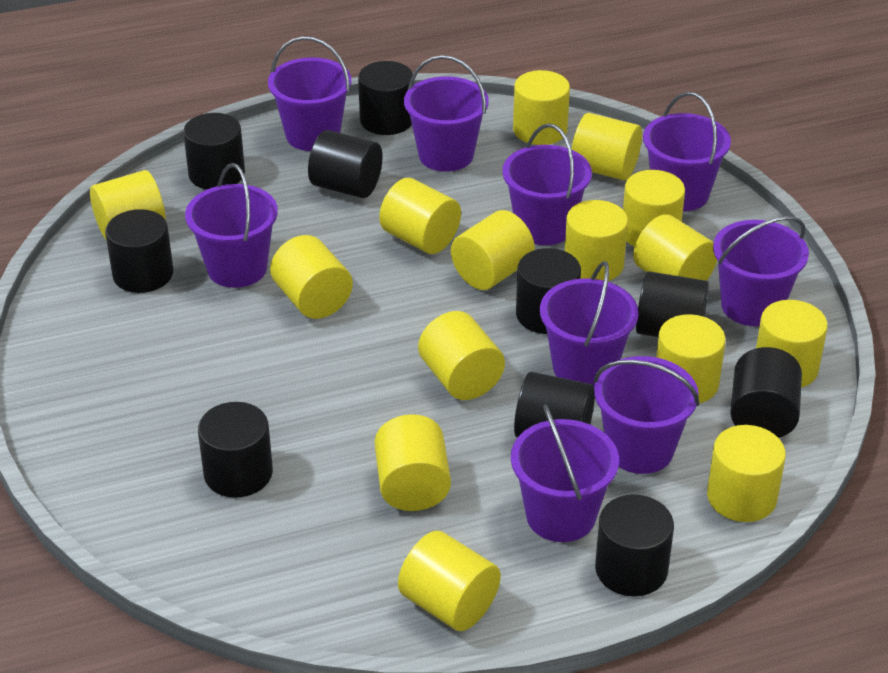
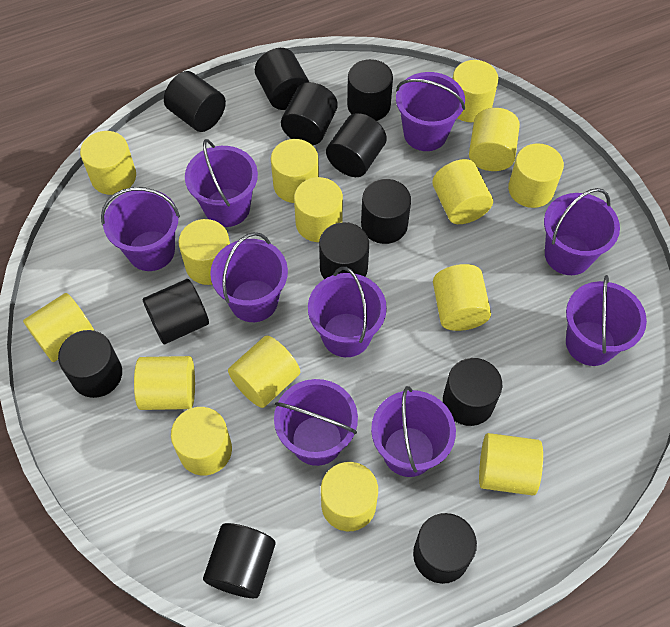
black cylinder: 10 -> 12

